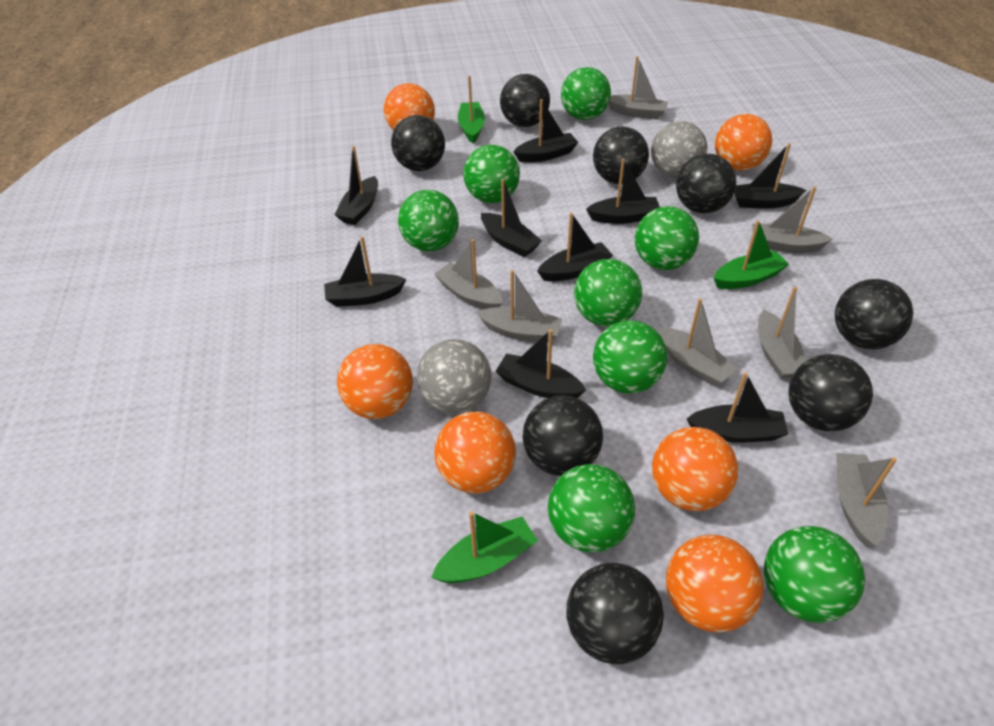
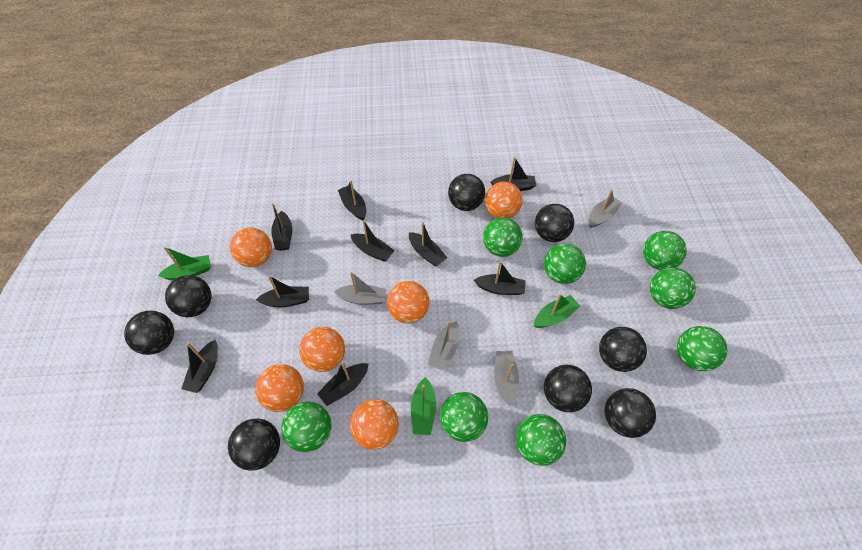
grey ball: 2 -> 0
grey boat: 7 -> 4

